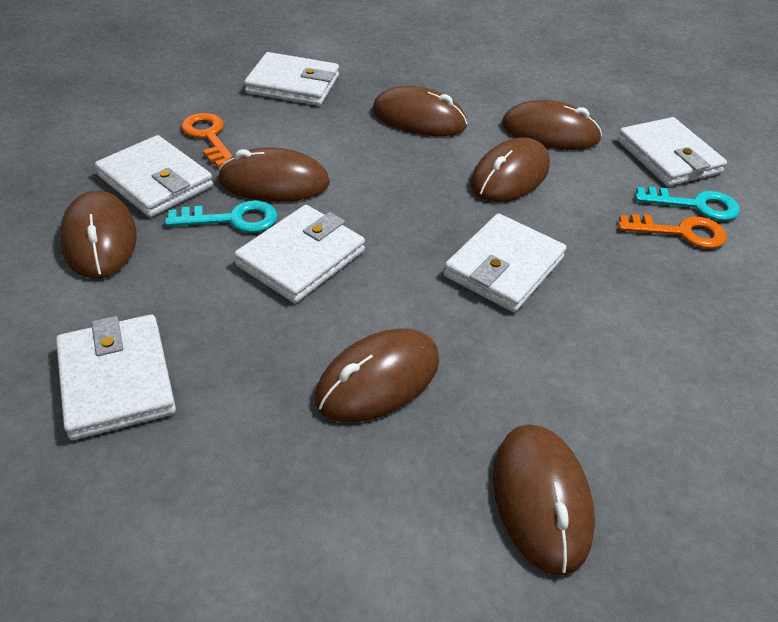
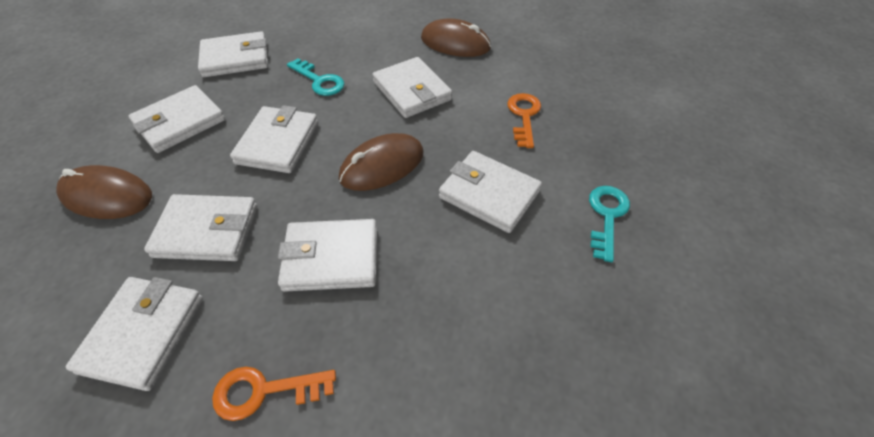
brown mouse: 7 -> 3
white wallet: 6 -> 8

